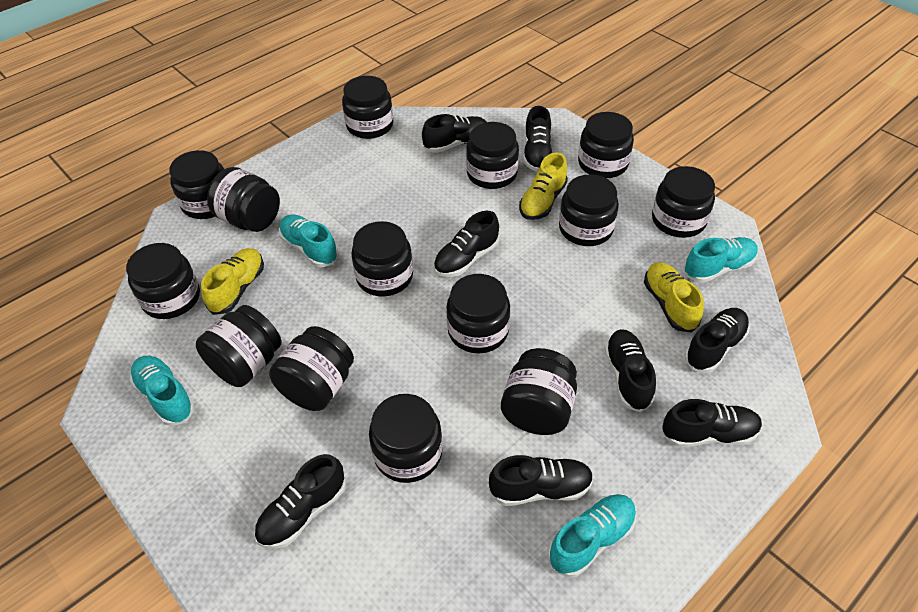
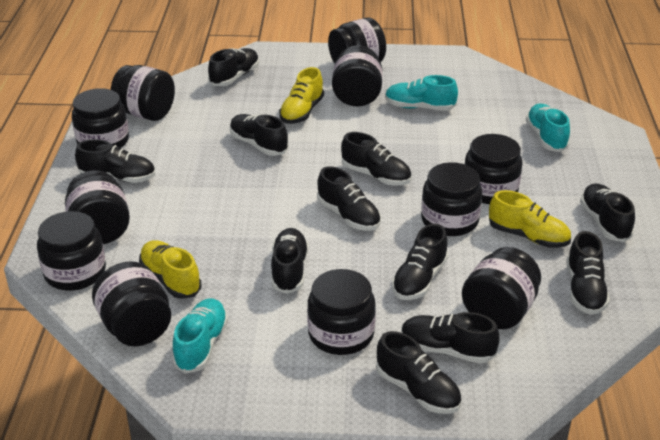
black jar: 14 -> 11
black shoe: 8 -> 11
turquoise shoe: 4 -> 3

